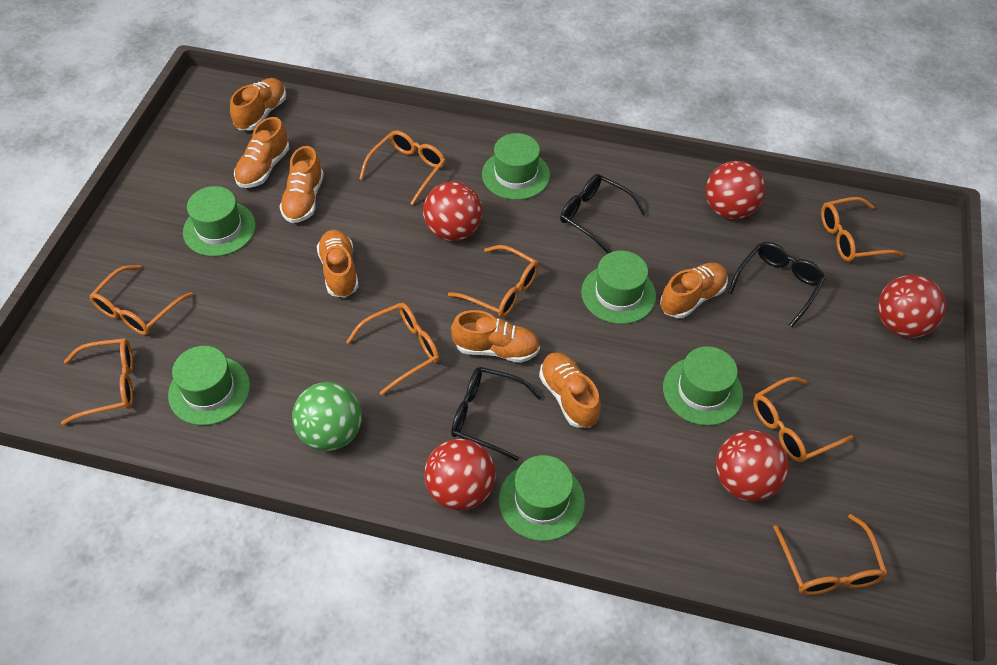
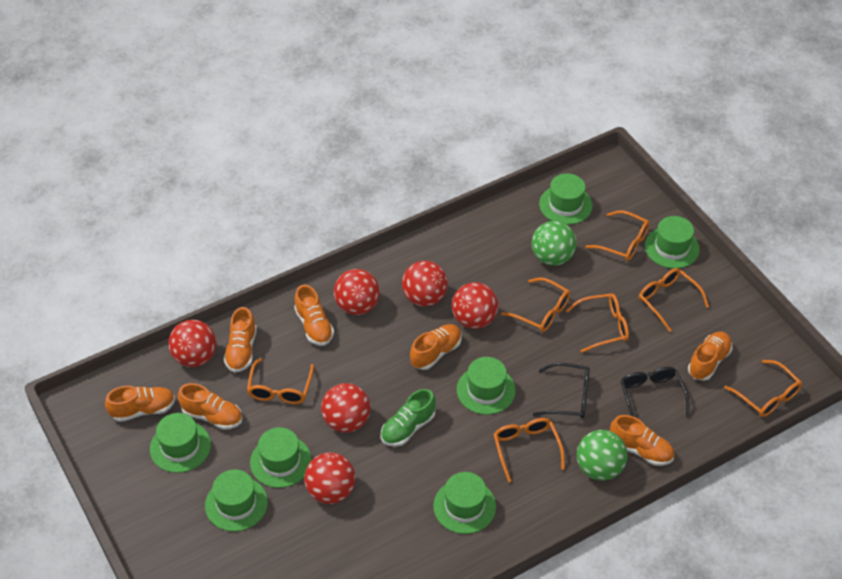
black glasses: 3 -> 2
green ball: 1 -> 2
green hat: 6 -> 7
green shoe: 0 -> 1
orange glasses: 8 -> 7
red ball: 5 -> 6

